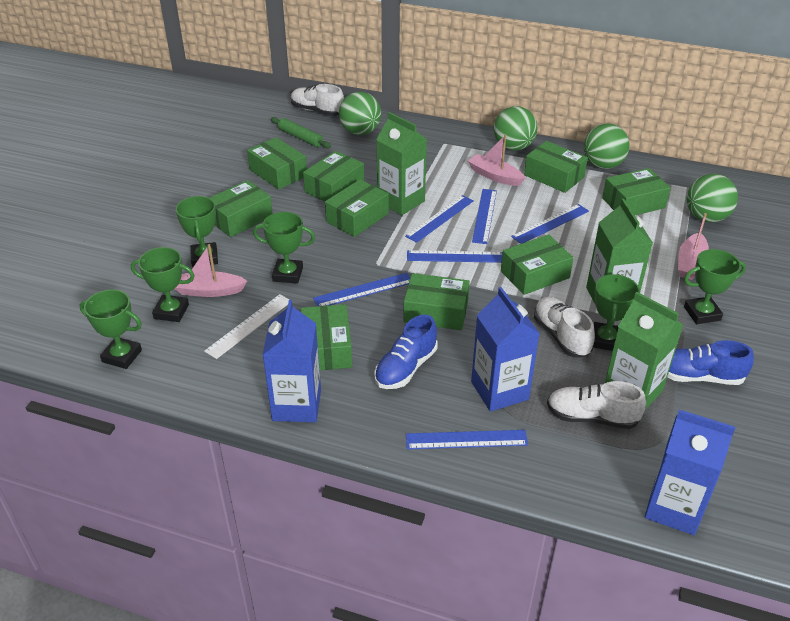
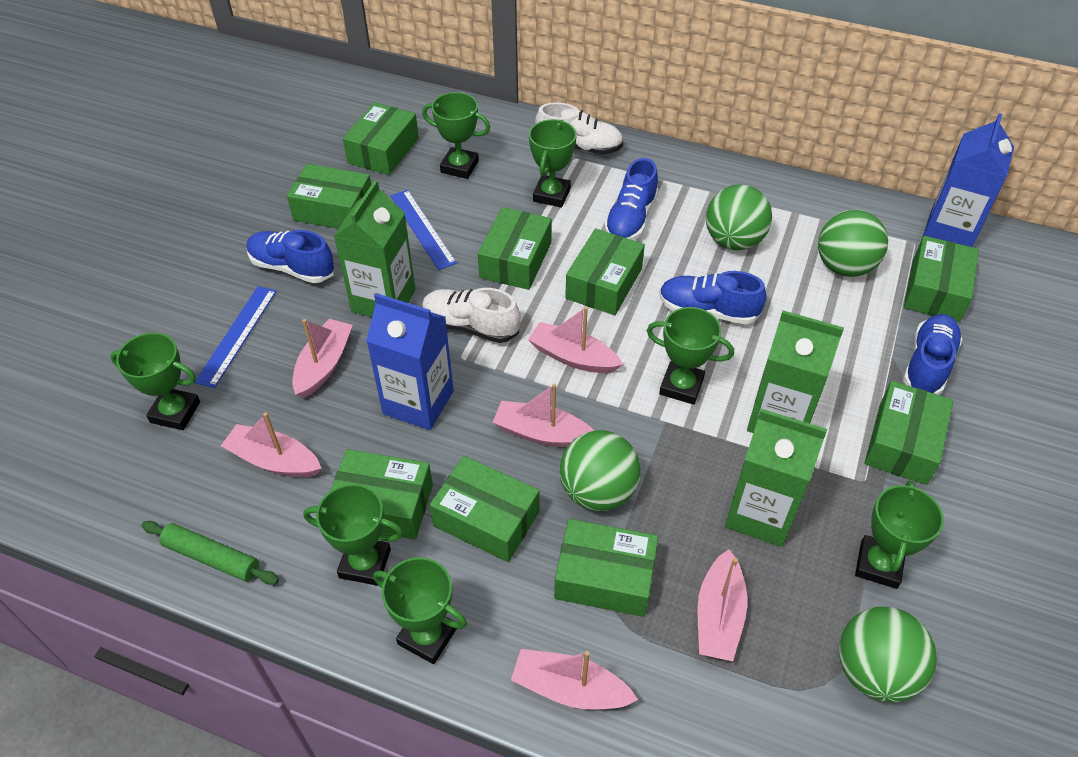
blue carton: 3 -> 2
blue ruler: 6 -> 2
blue shoe: 2 -> 4
green trophy: 6 -> 7
pink boat: 3 -> 6
white ruler: 1 -> 0
white shoe: 3 -> 2

